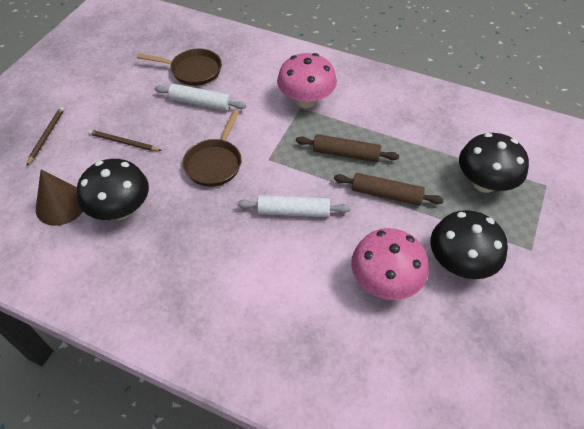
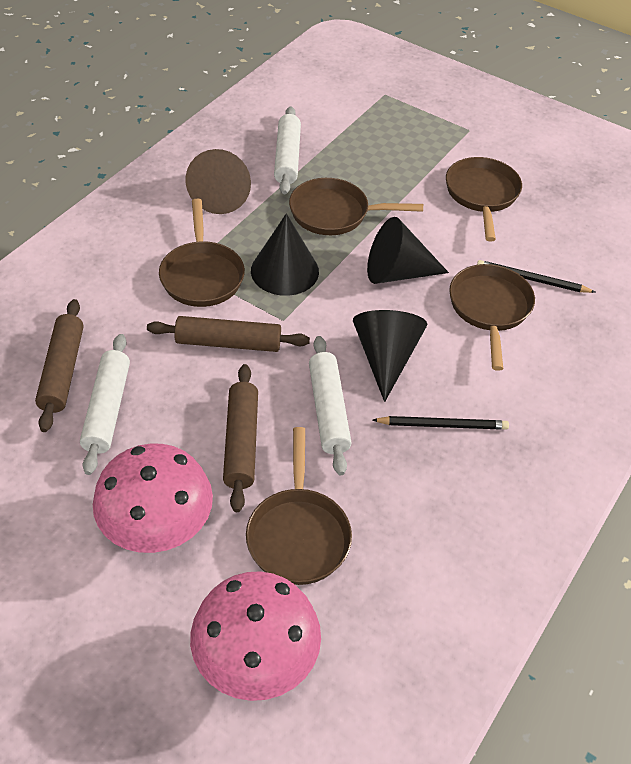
black cone: 0 -> 3
black mushroom: 3 -> 0
black pencil: 0 -> 2
brown pan: 2 -> 5
brown pencil: 2 -> 0
brown rolling pin: 2 -> 3
white rolling pin: 2 -> 3

